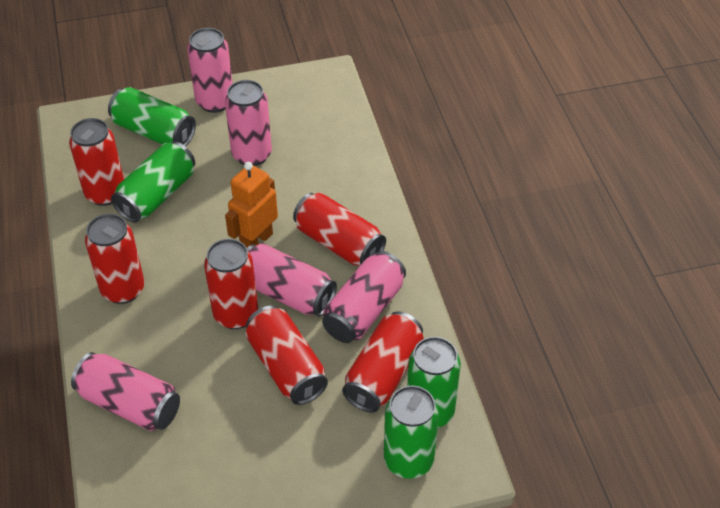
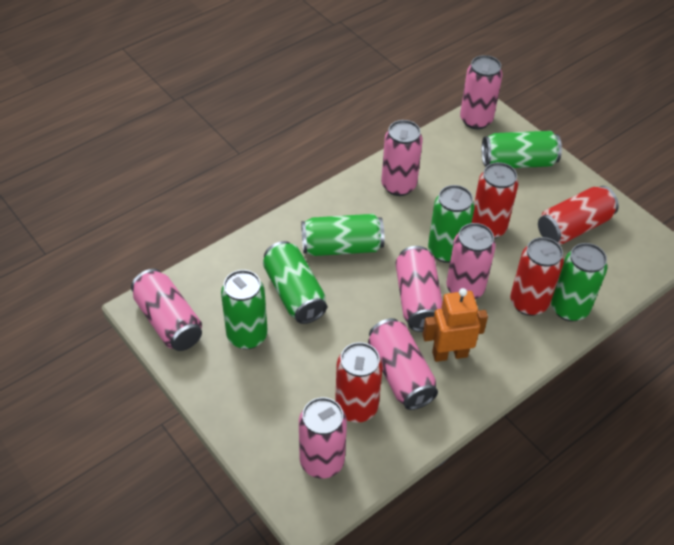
green can: 4 -> 6
pink can: 5 -> 7
red can: 6 -> 4

